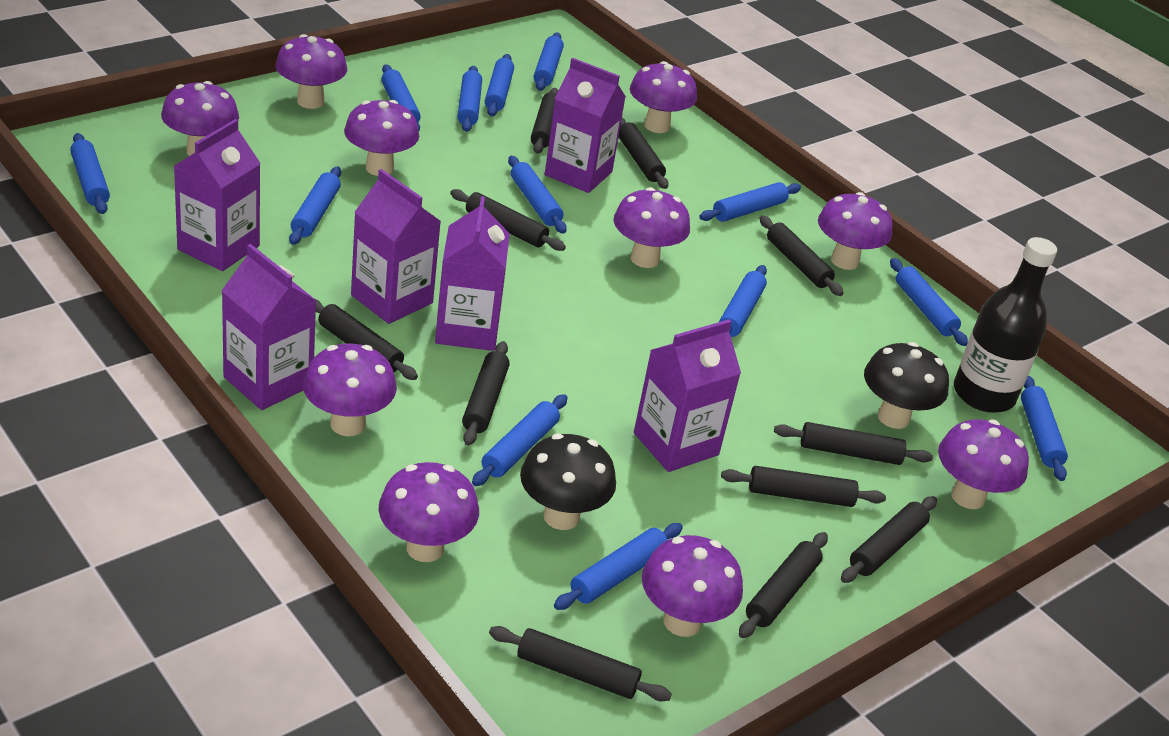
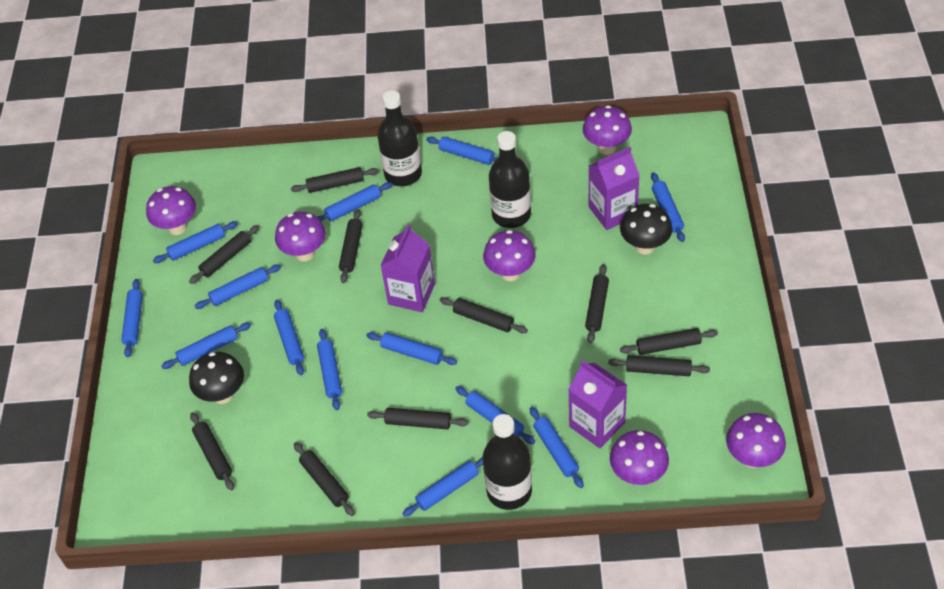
black bottle: 1 -> 3
black rolling pin: 11 -> 10
purple carton: 6 -> 3
purple mushroom: 10 -> 6

